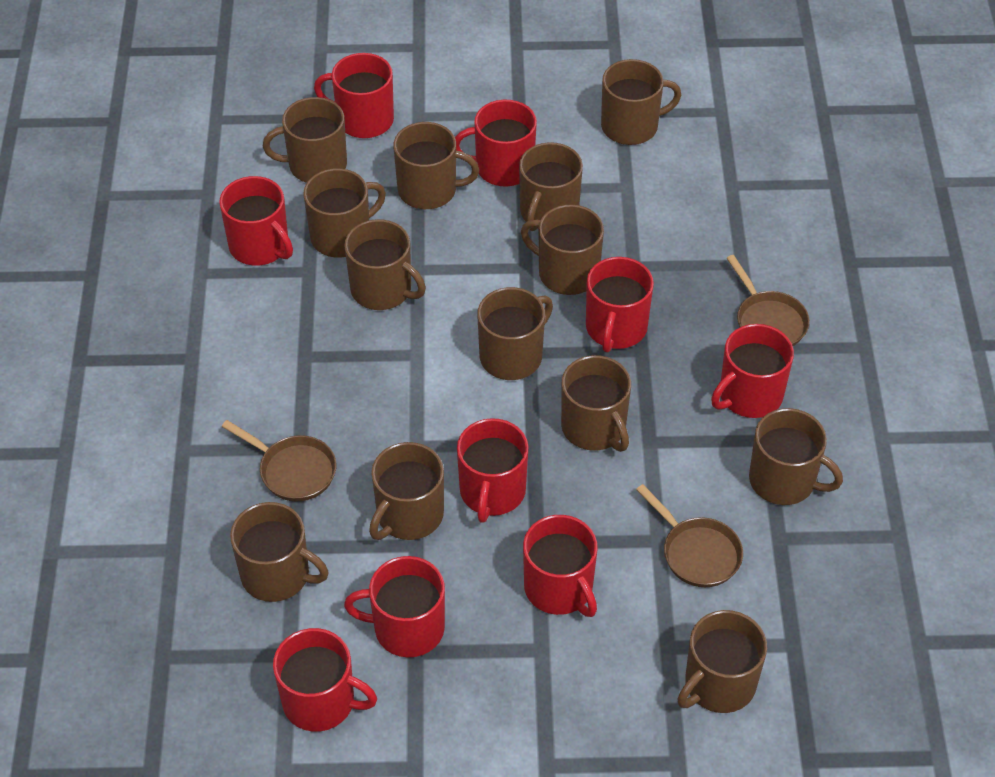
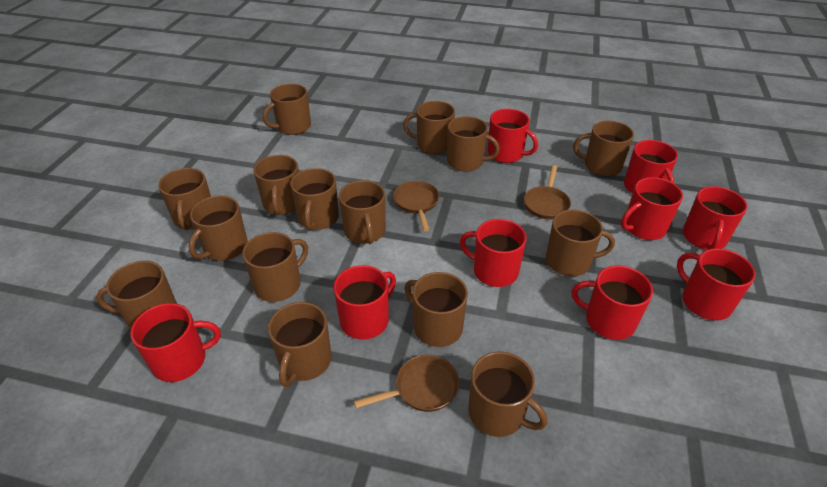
brown mug: 13 -> 15

